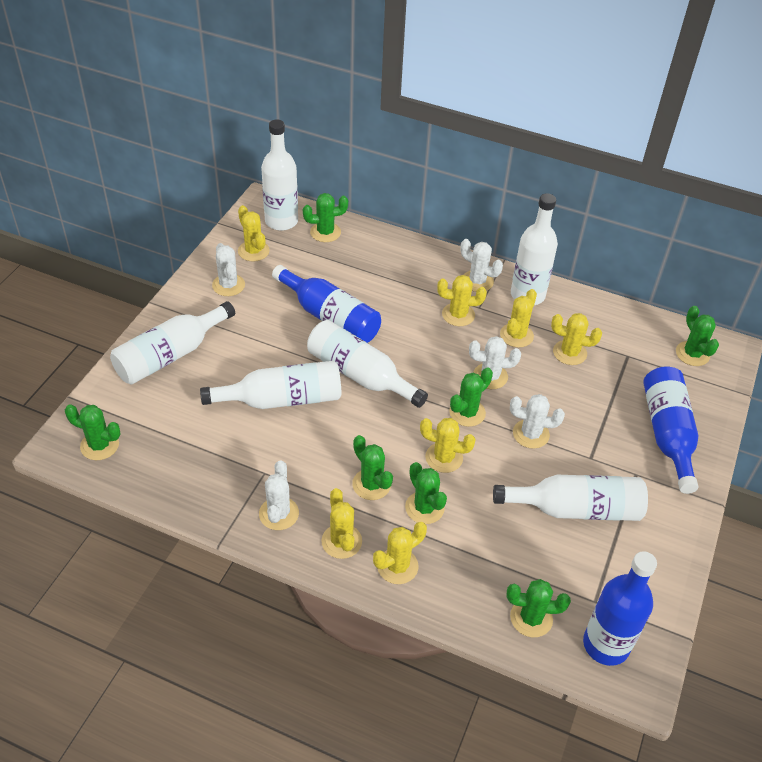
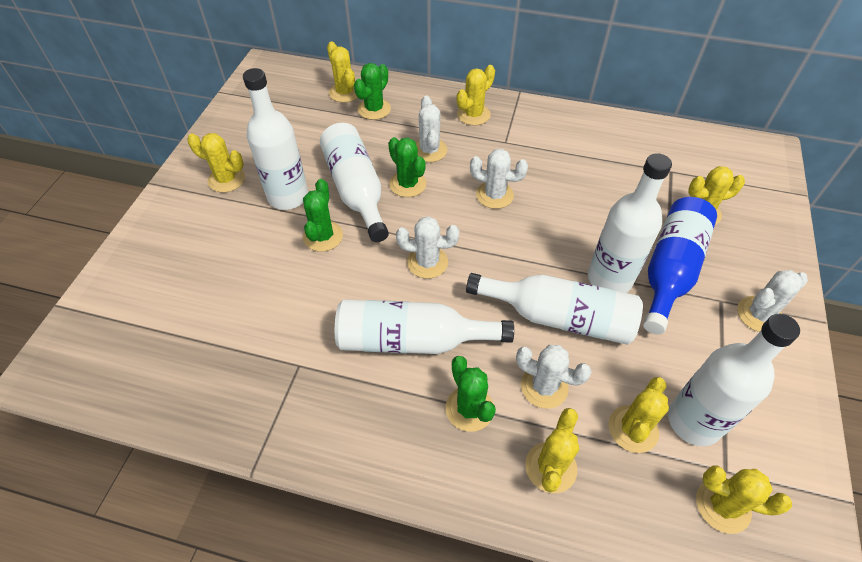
blue bottle: 3 -> 1
green cactus: 7 -> 4

